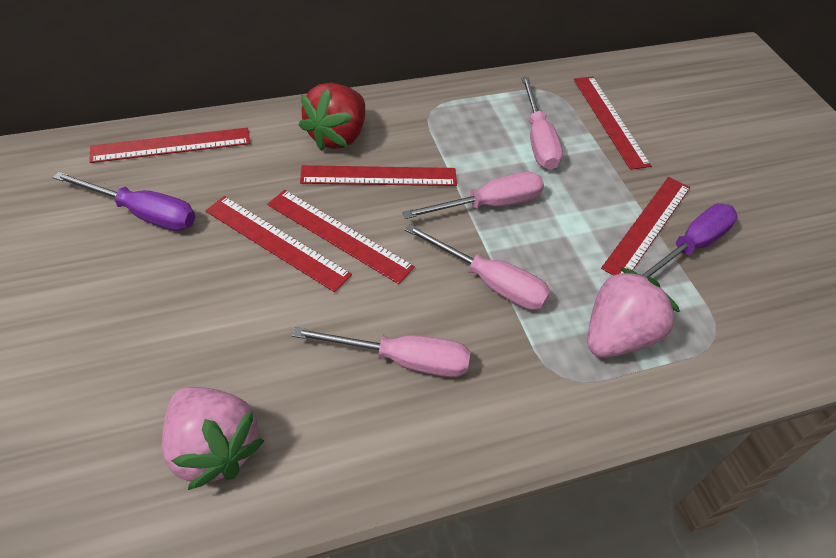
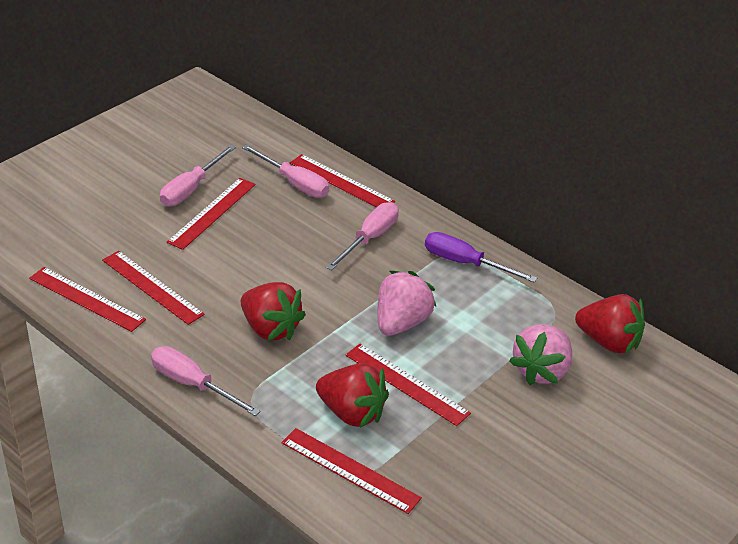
purple screwdriver: 2 -> 1
red strawberry: 1 -> 3

